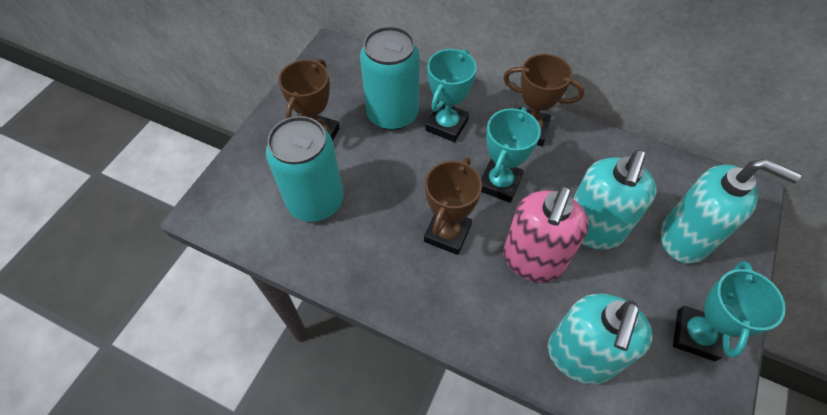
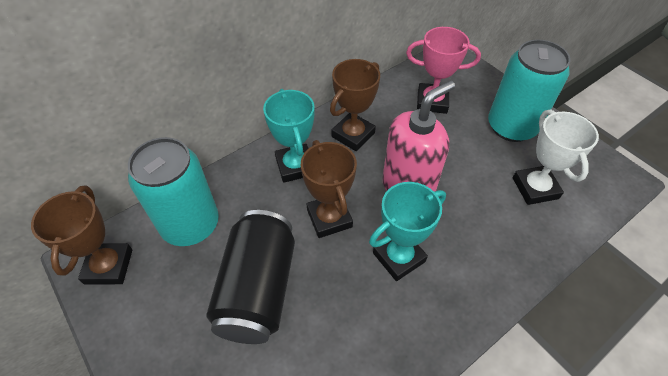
black can: 0 -> 1
pink trophy: 0 -> 1
turquoise soap dispenser: 3 -> 0
turquoise trophy: 3 -> 2
white trophy: 0 -> 1

